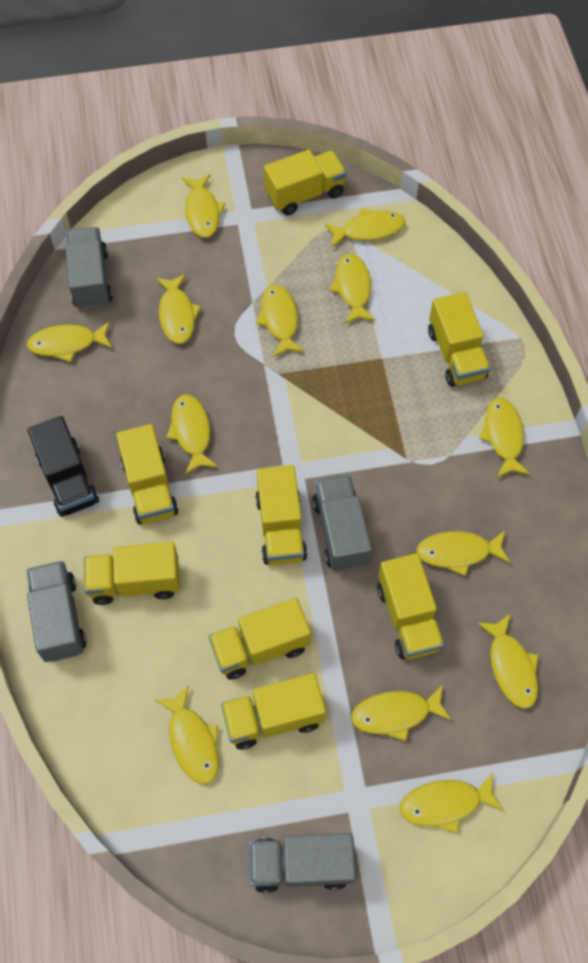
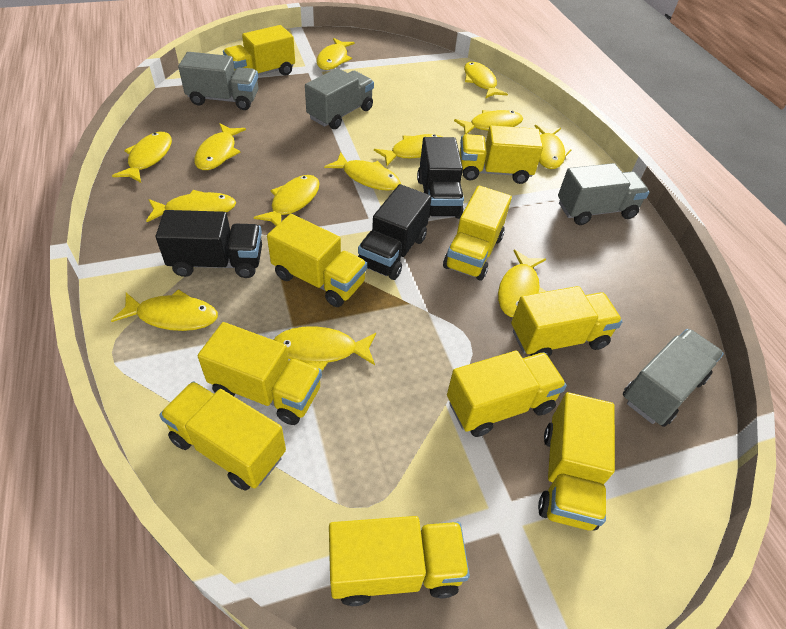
black truck: 1 -> 3
yellow truck: 8 -> 10

